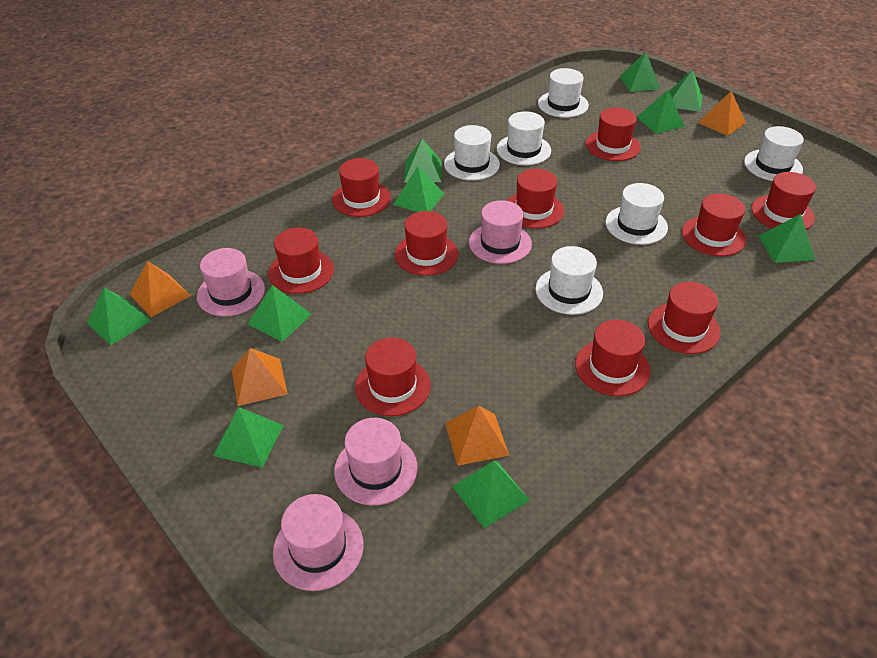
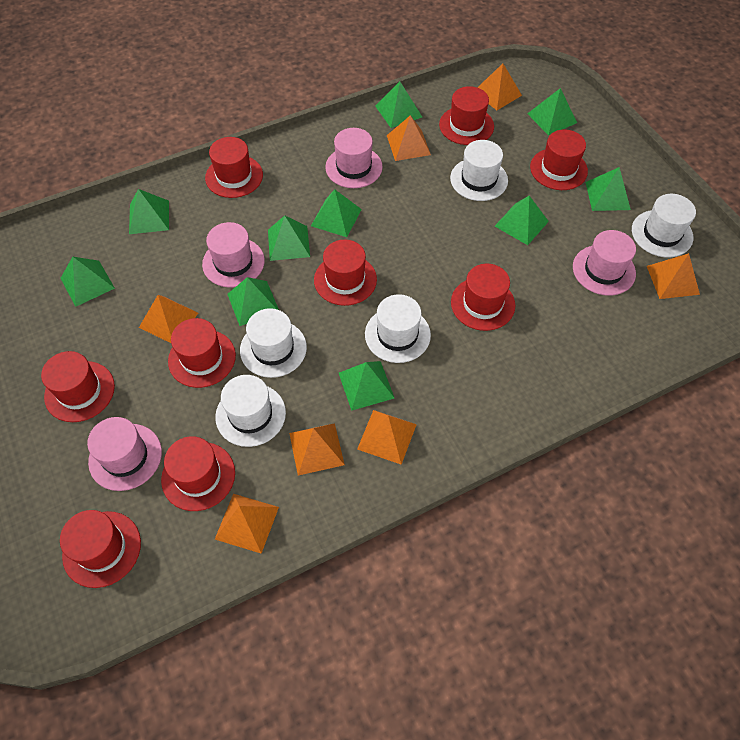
orange pyramid: 4 -> 7
red hat: 10 -> 9
white hat: 6 -> 5

